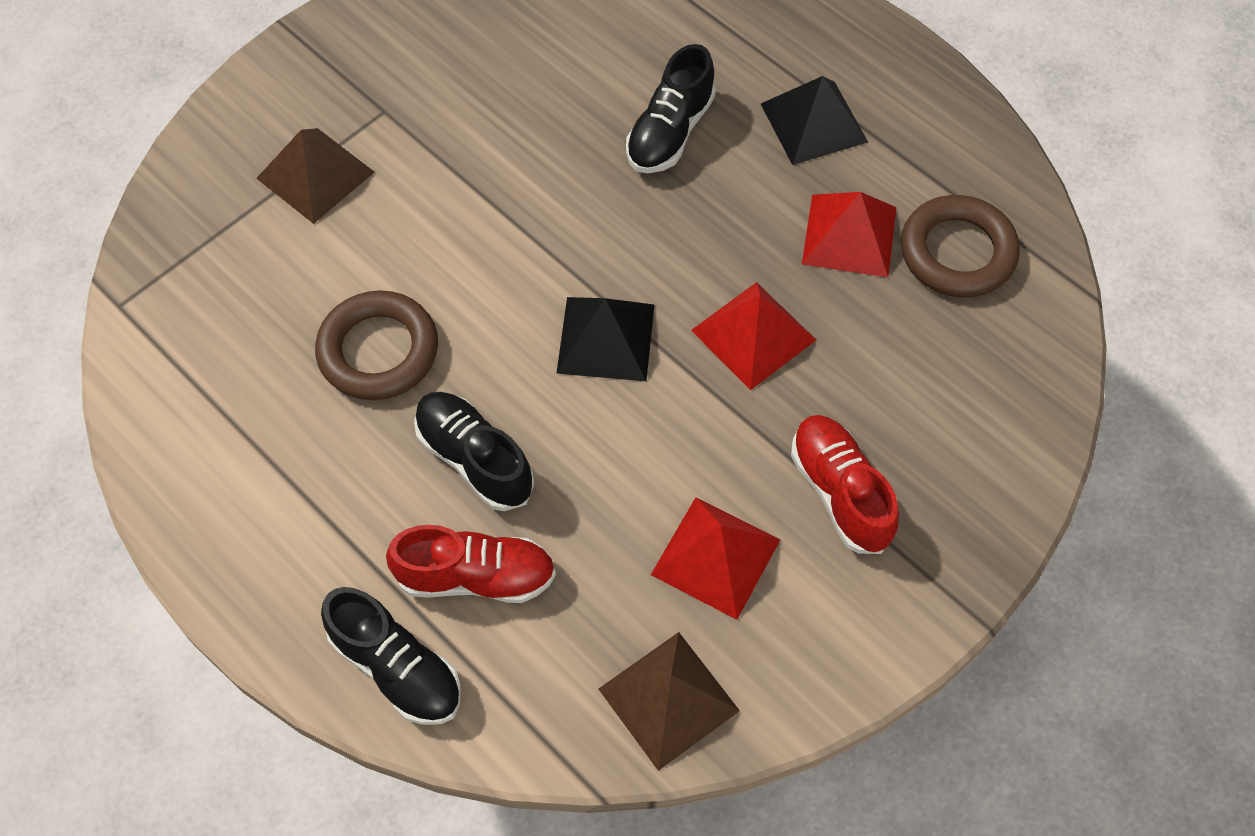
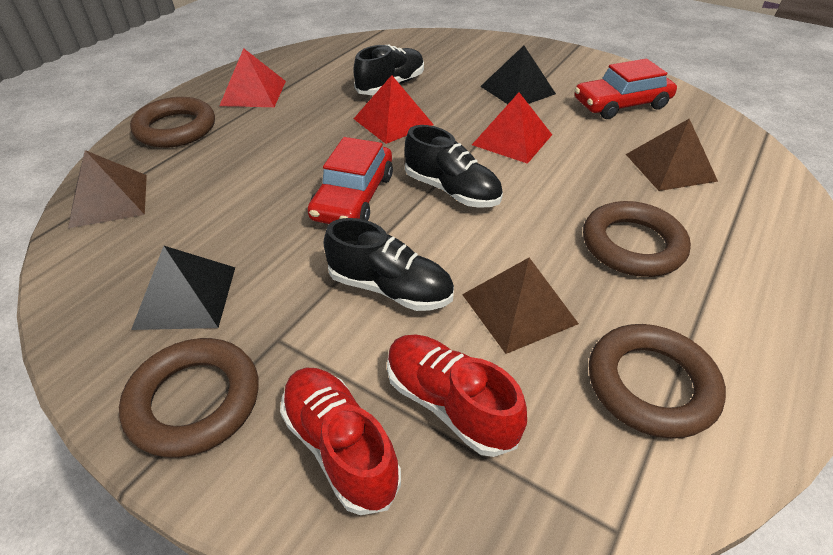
brown pyramid: 2 -> 3
brown ring: 2 -> 4
red car: 0 -> 2

